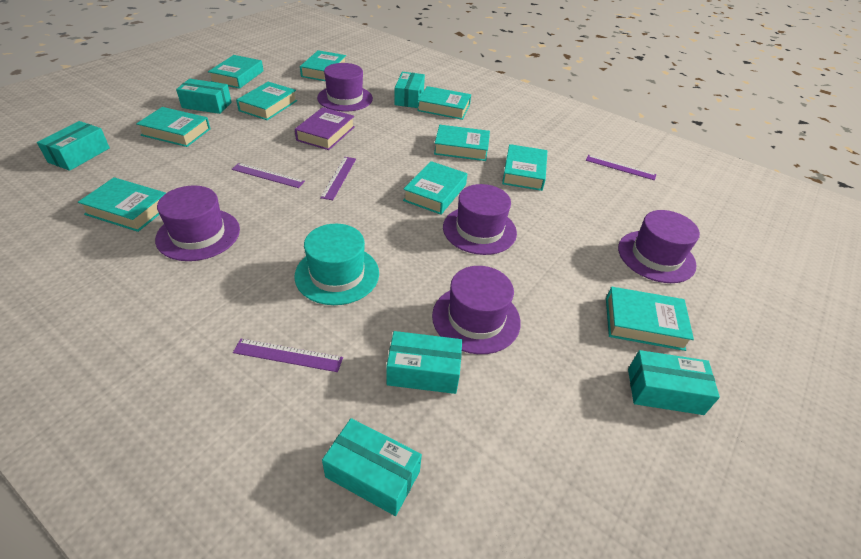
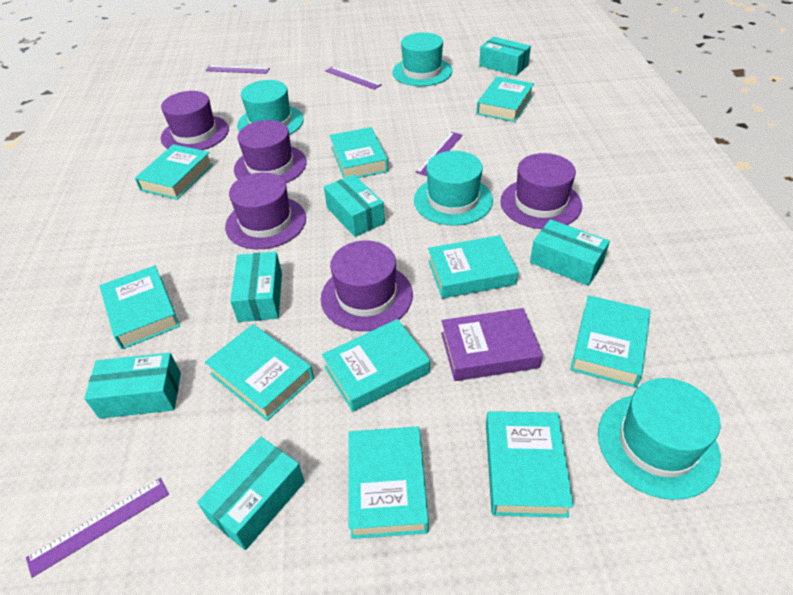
turquoise hat: 1 -> 4

